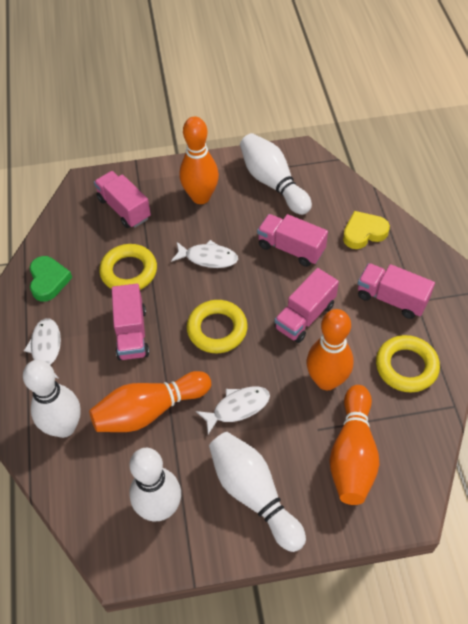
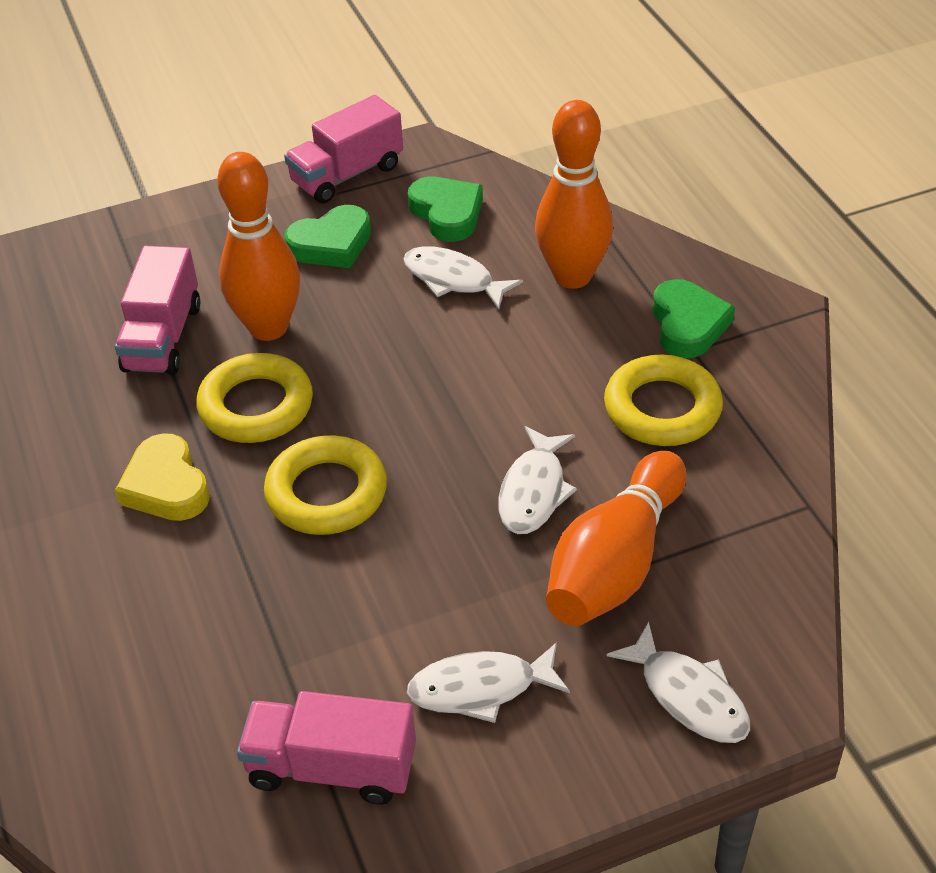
green heart: 1 -> 3
orange bowling pin: 4 -> 3
pink truck: 5 -> 3
white bowling pin: 4 -> 0
white fish: 3 -> 4

